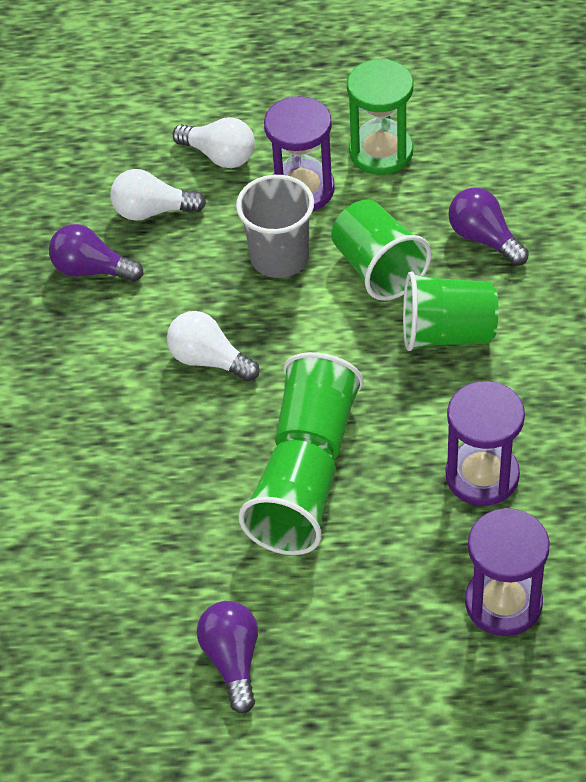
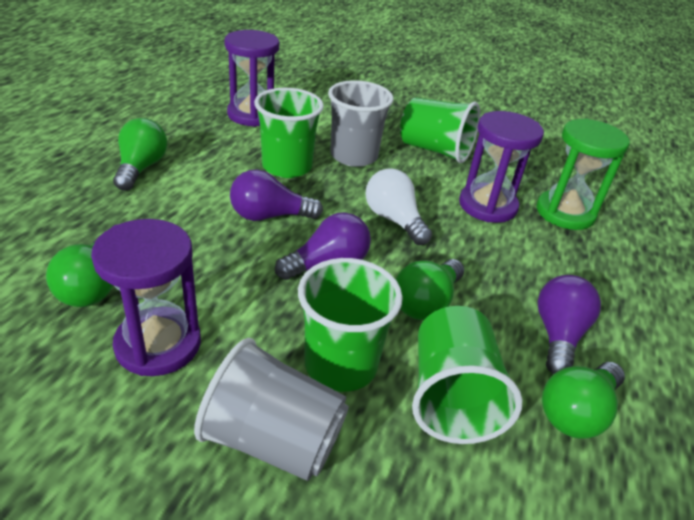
green light bulb: 0 -> 4
grey cup: 1 -> 2
white light bulb: 3 -> 1

